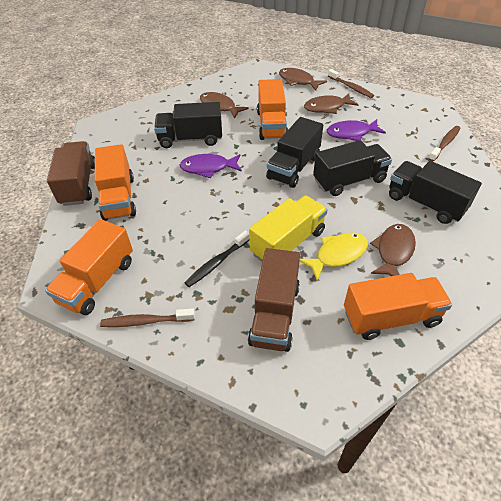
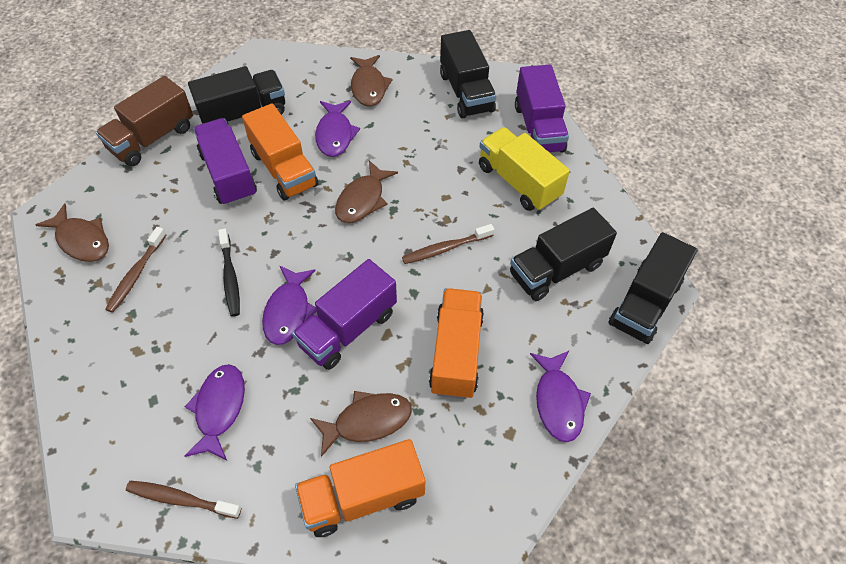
brown truck: 2 -> 1
orange truck: 4 -> 3
purple fish: 2 -> 4
purple truck: 0 -> 3
yellow fish: 1 -> 0

